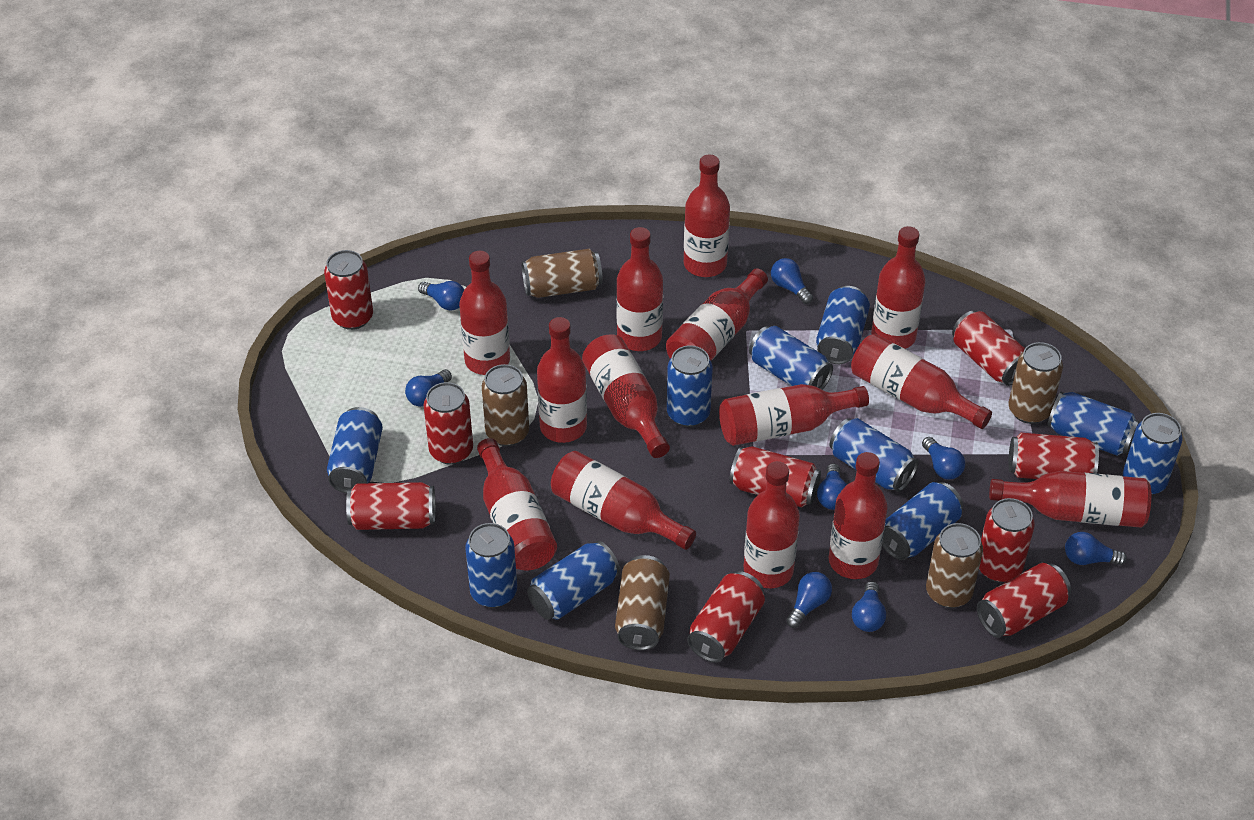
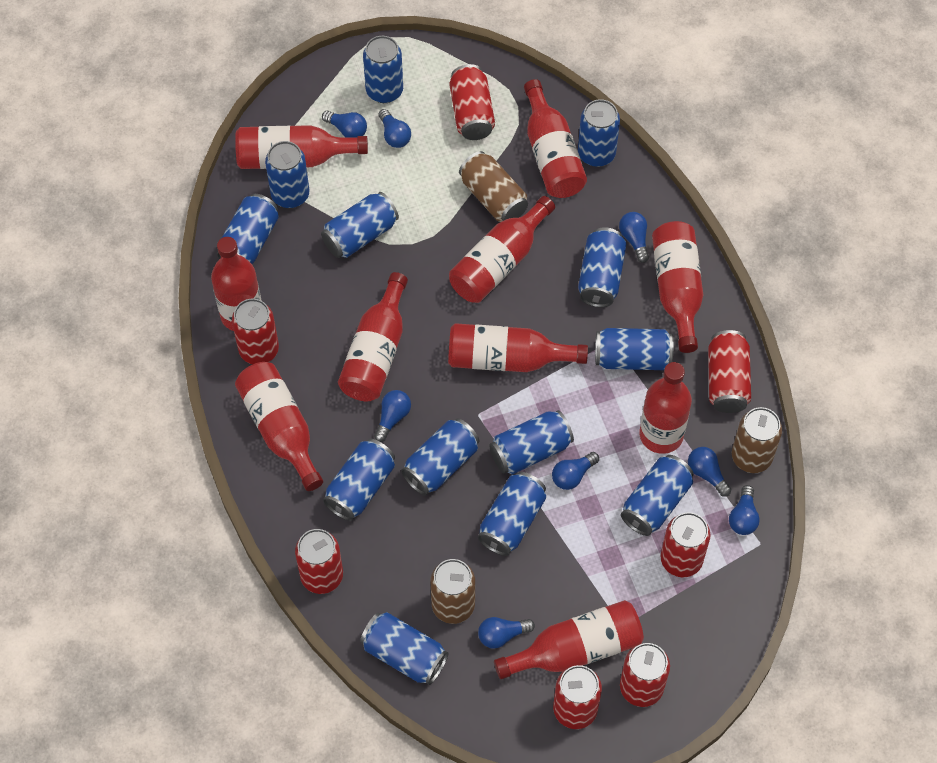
blue can: 10 -> 13
brown can: 5 -> 3
red bottle: 14 -> 10
red can: 9 -> 7

